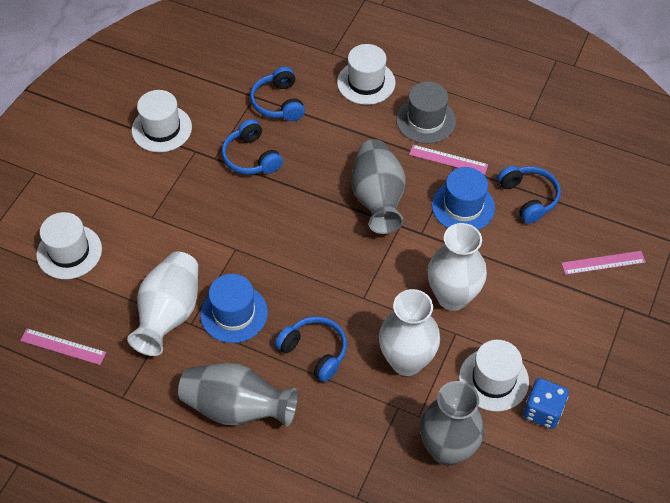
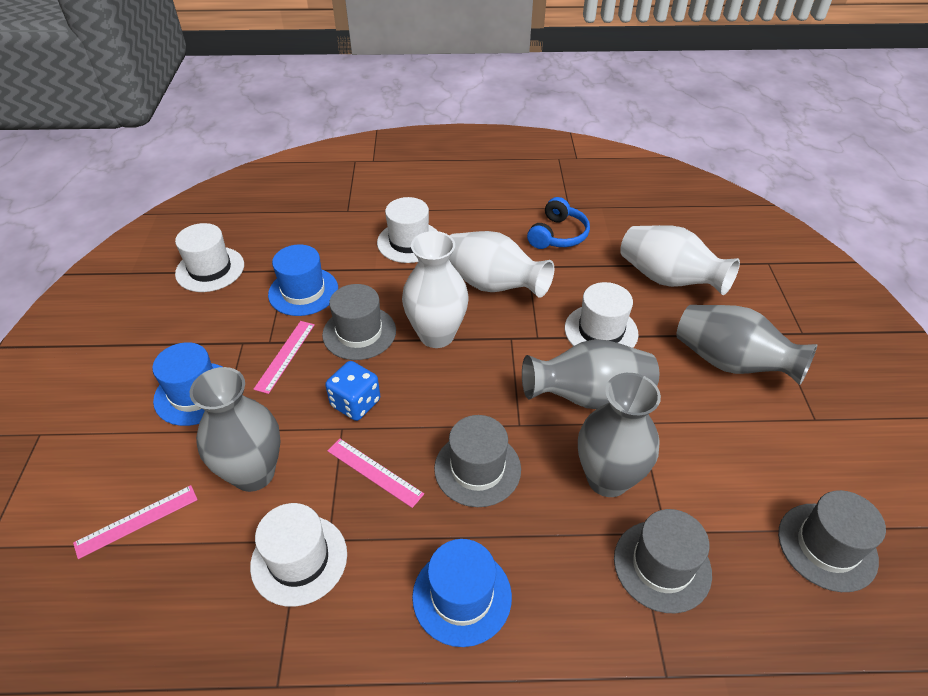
blue hat: 2 -> 3
blue headphones: 4 -> 1
grey hat: 1 -> 4
grey vase: 3 -> 4

